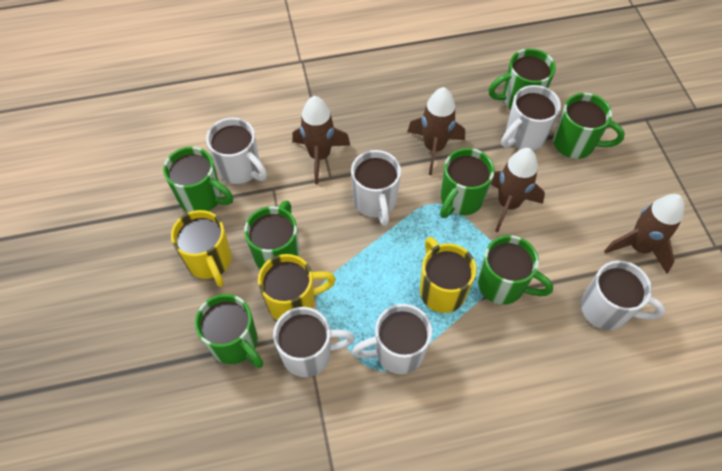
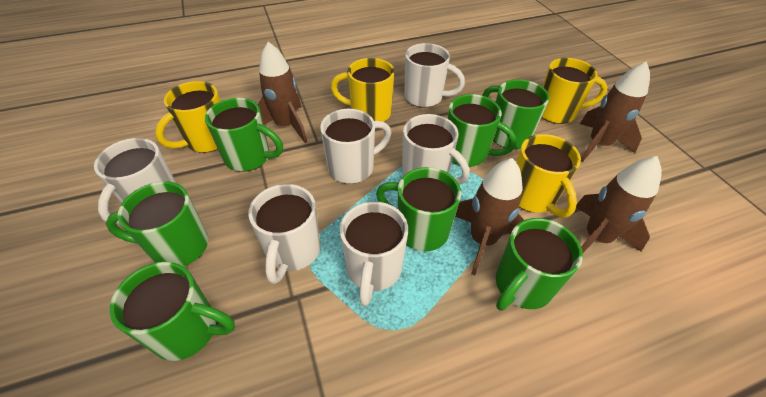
yellow mug: 3 -> 4

